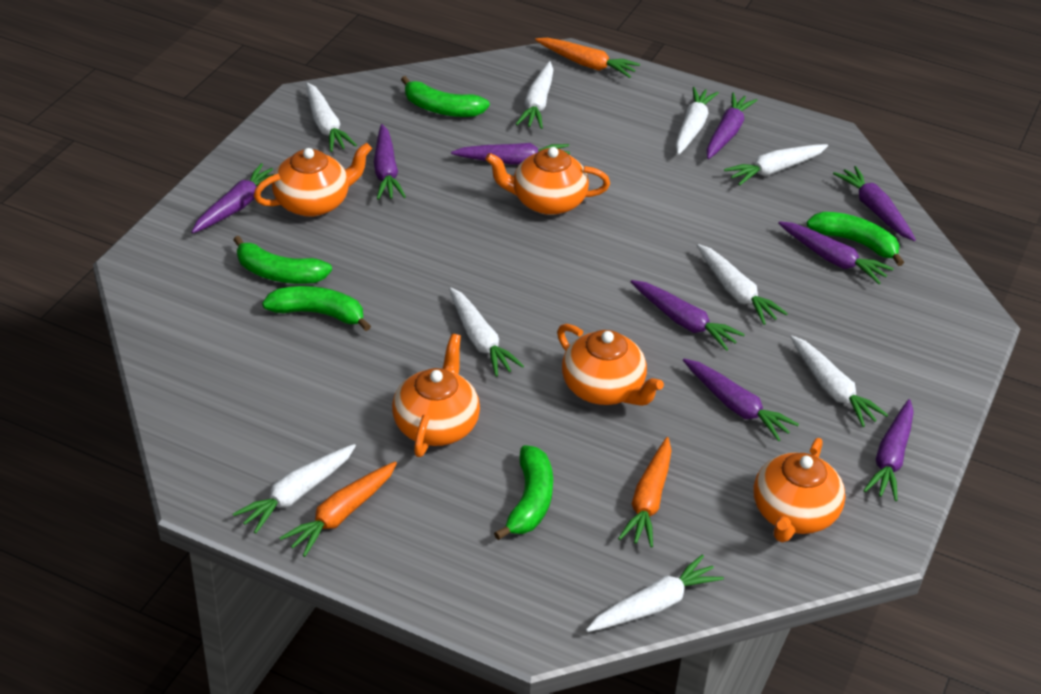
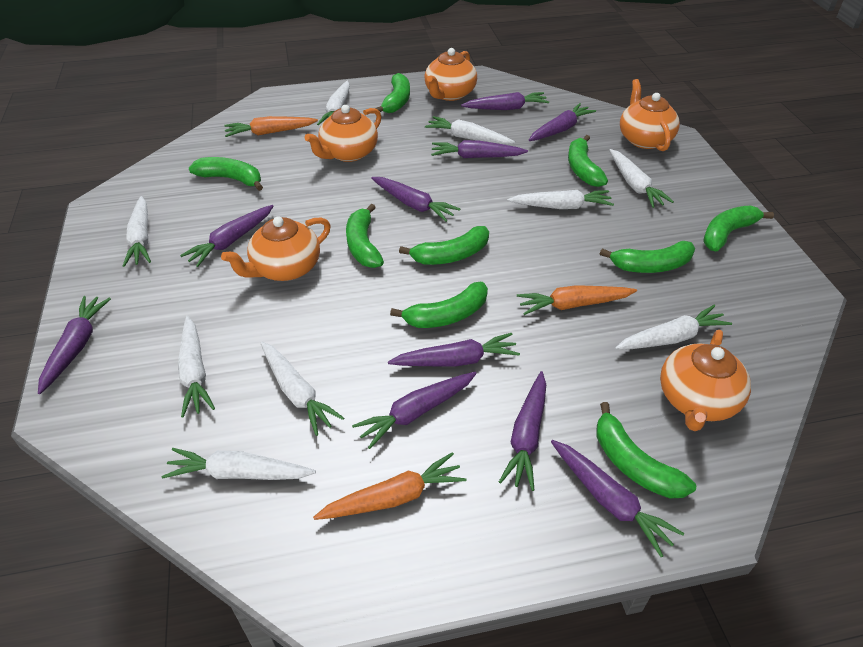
green banana: 5 -> 9
purple carrot: 9 -> 10

